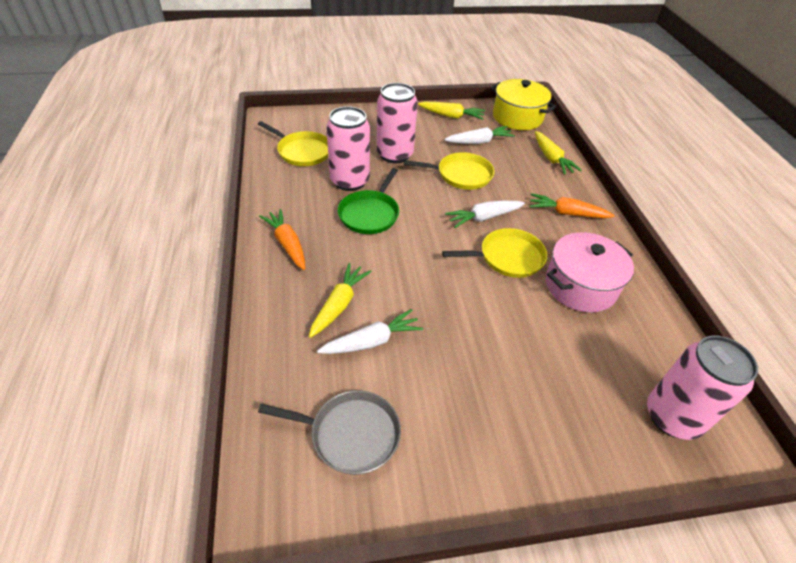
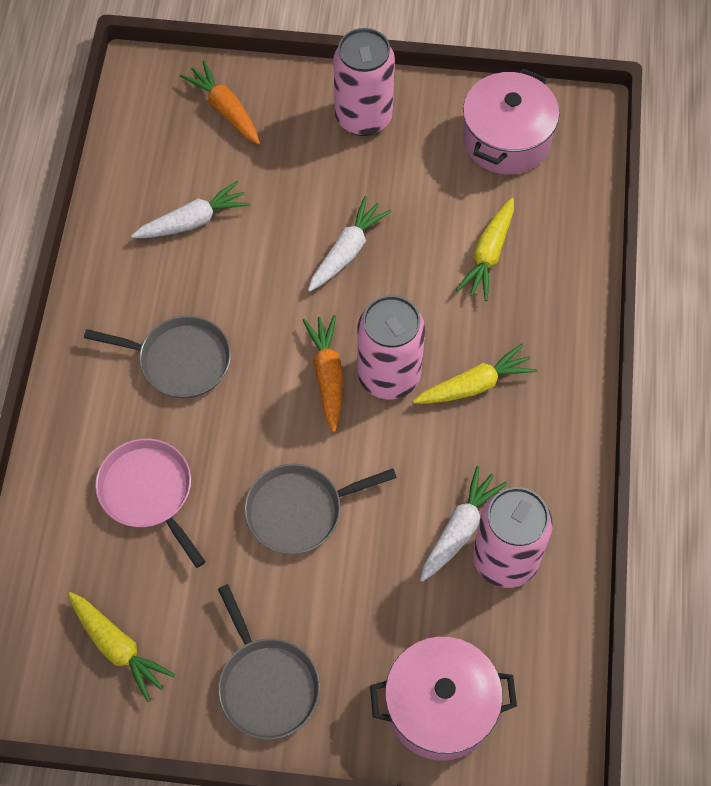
green pan: 1 -> 0
grey pan: 1 -> 3
pink pan: 0 -> 1
pink pot: 1 -> 2
yellow pan: 3 -> 0
yellow pot: 1 -> 0

